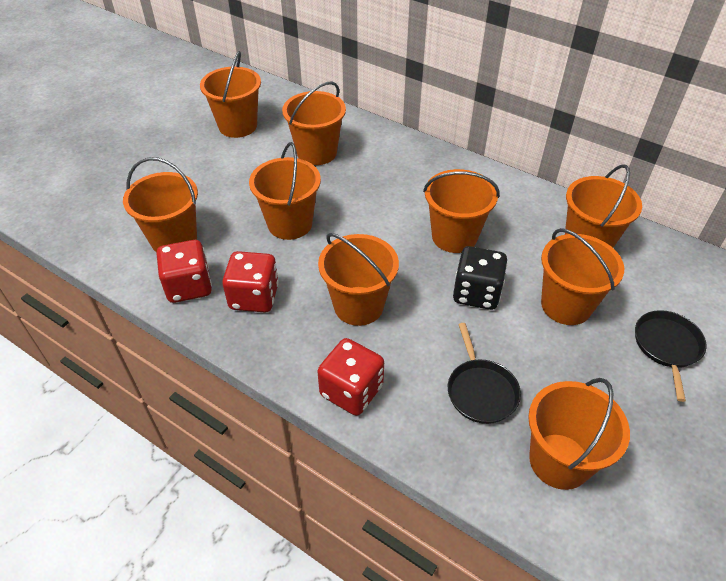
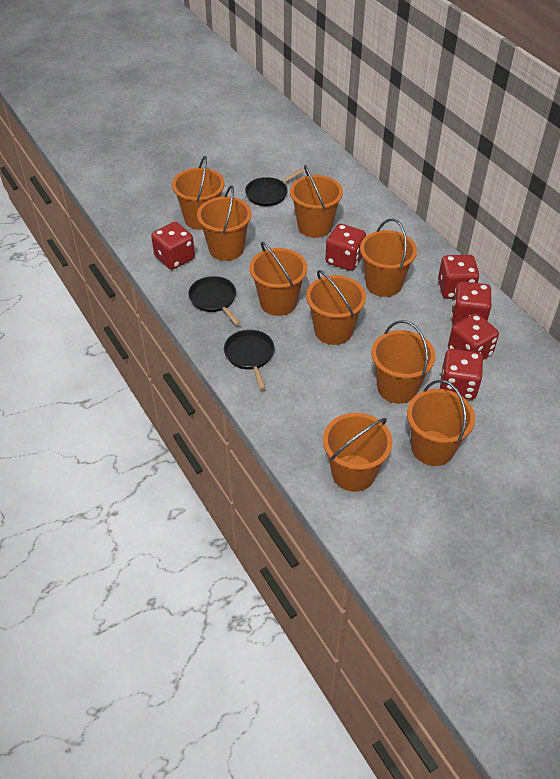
black dice: 1 -> 0
black pan: 2 -> 3
red dice: 3 -> 6

